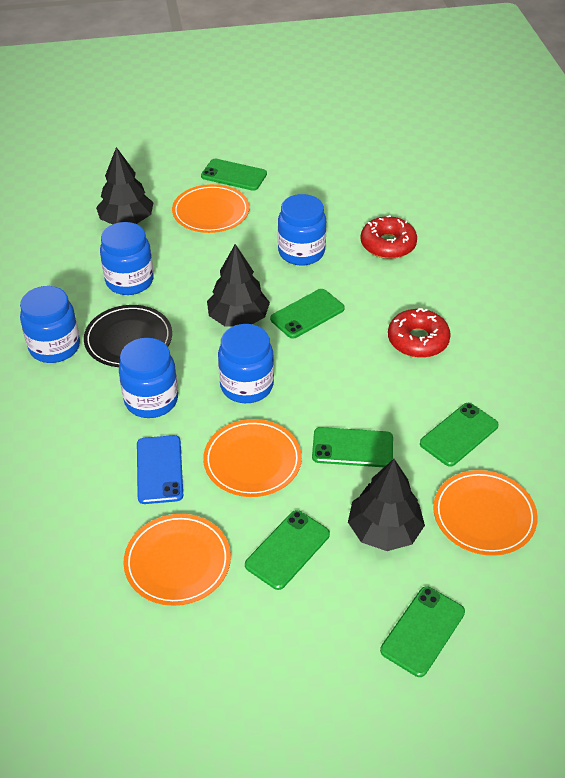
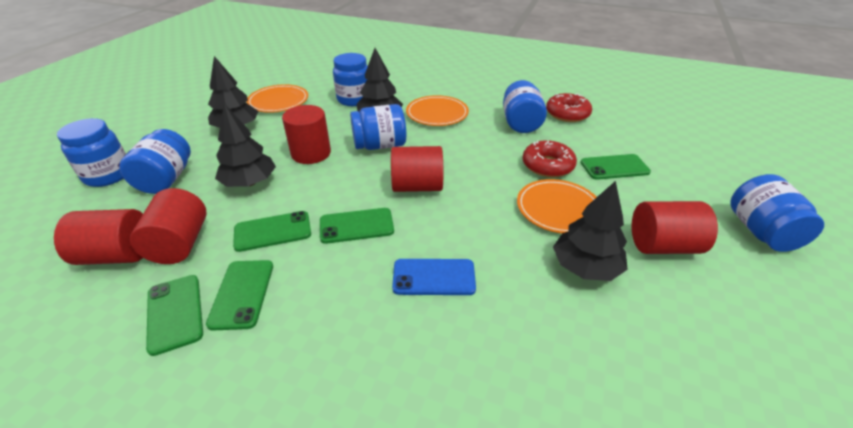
black plate: 1 -> 0
black tree: 3 -> 4
blue jar: 5 -> 6
green phone: 6 -> 5
orange plate: 4 -> 3
red cylinder: 0 -> 5

